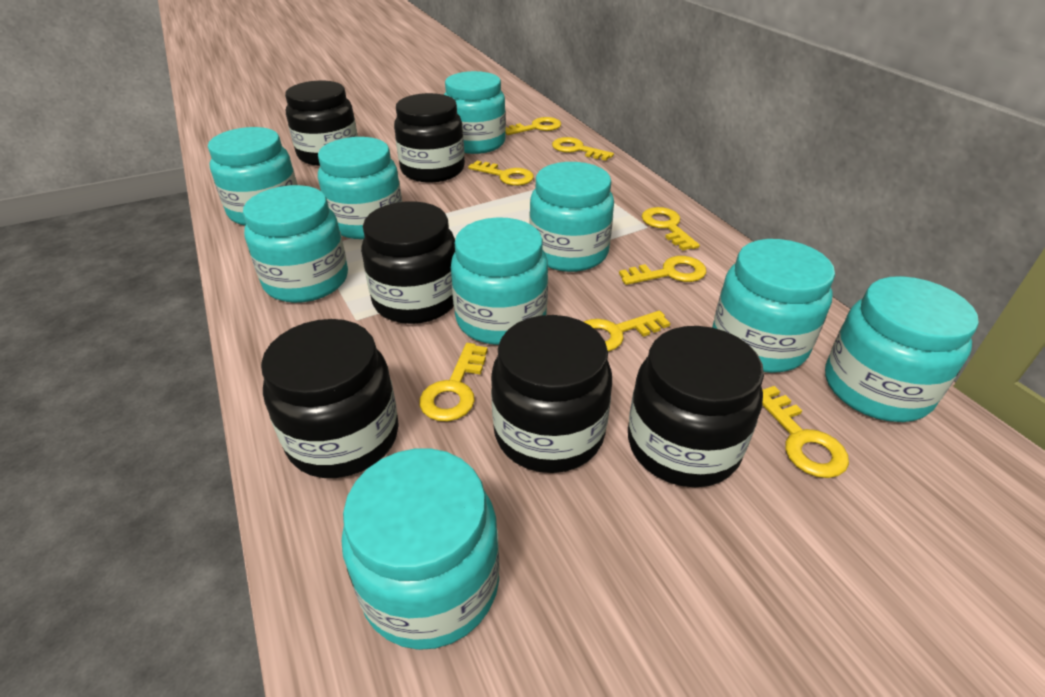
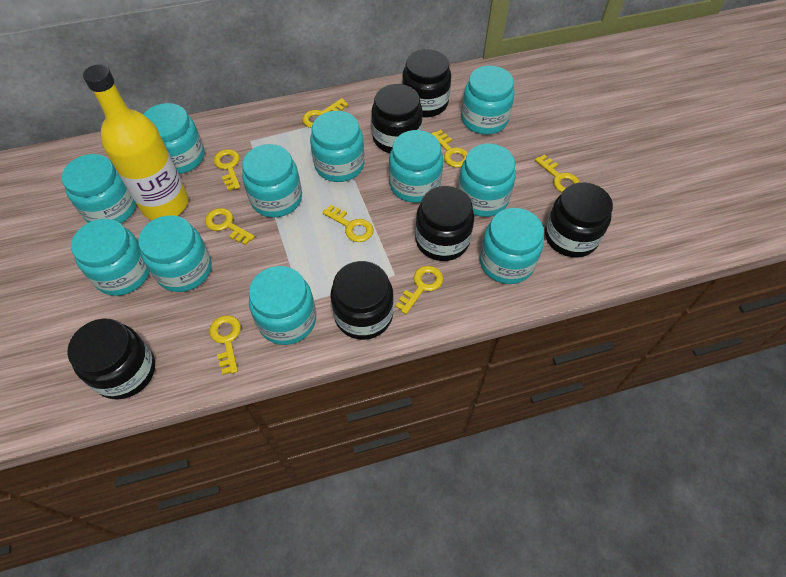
turquoise jar: 9 -> 11
yellow bottle: 0 -> 1

